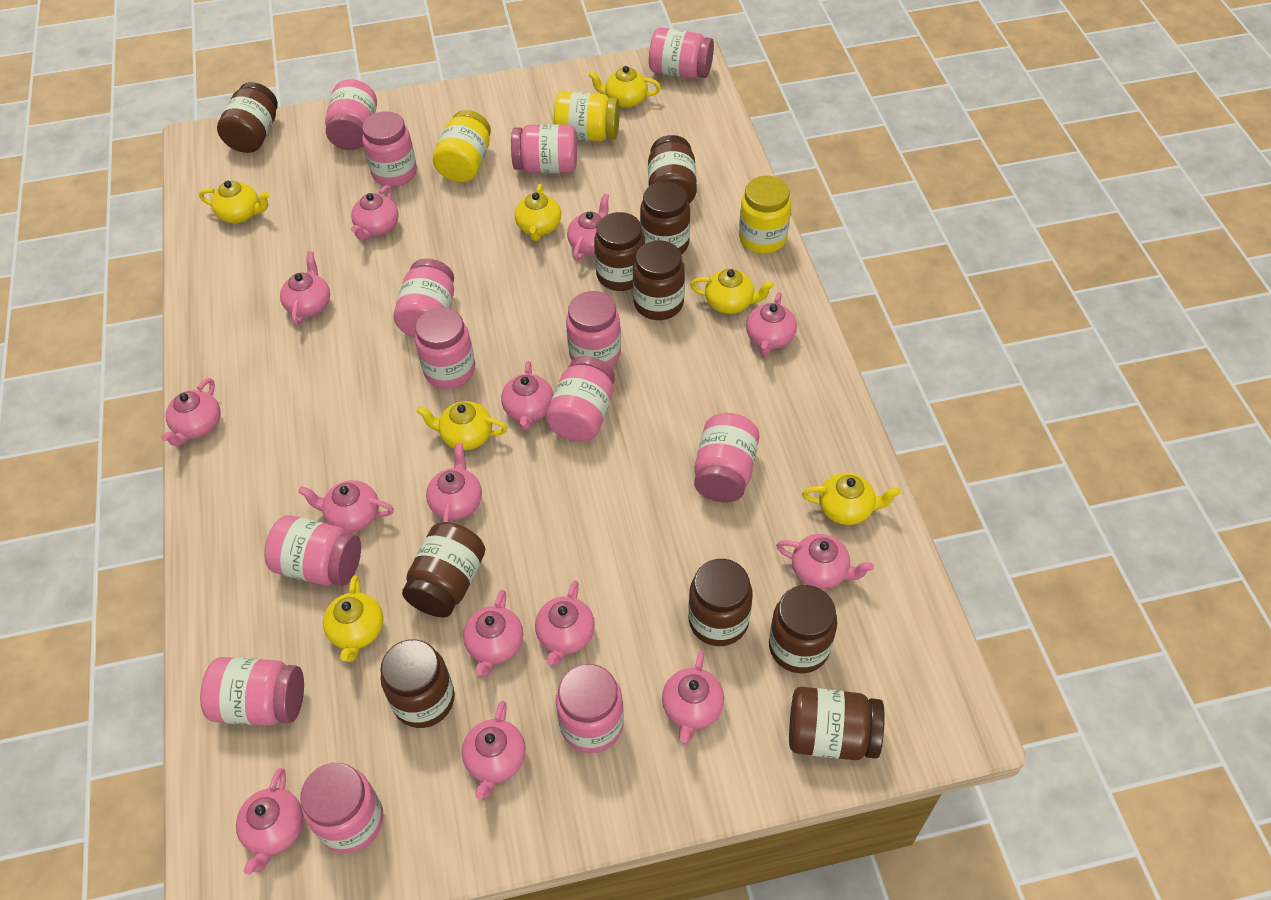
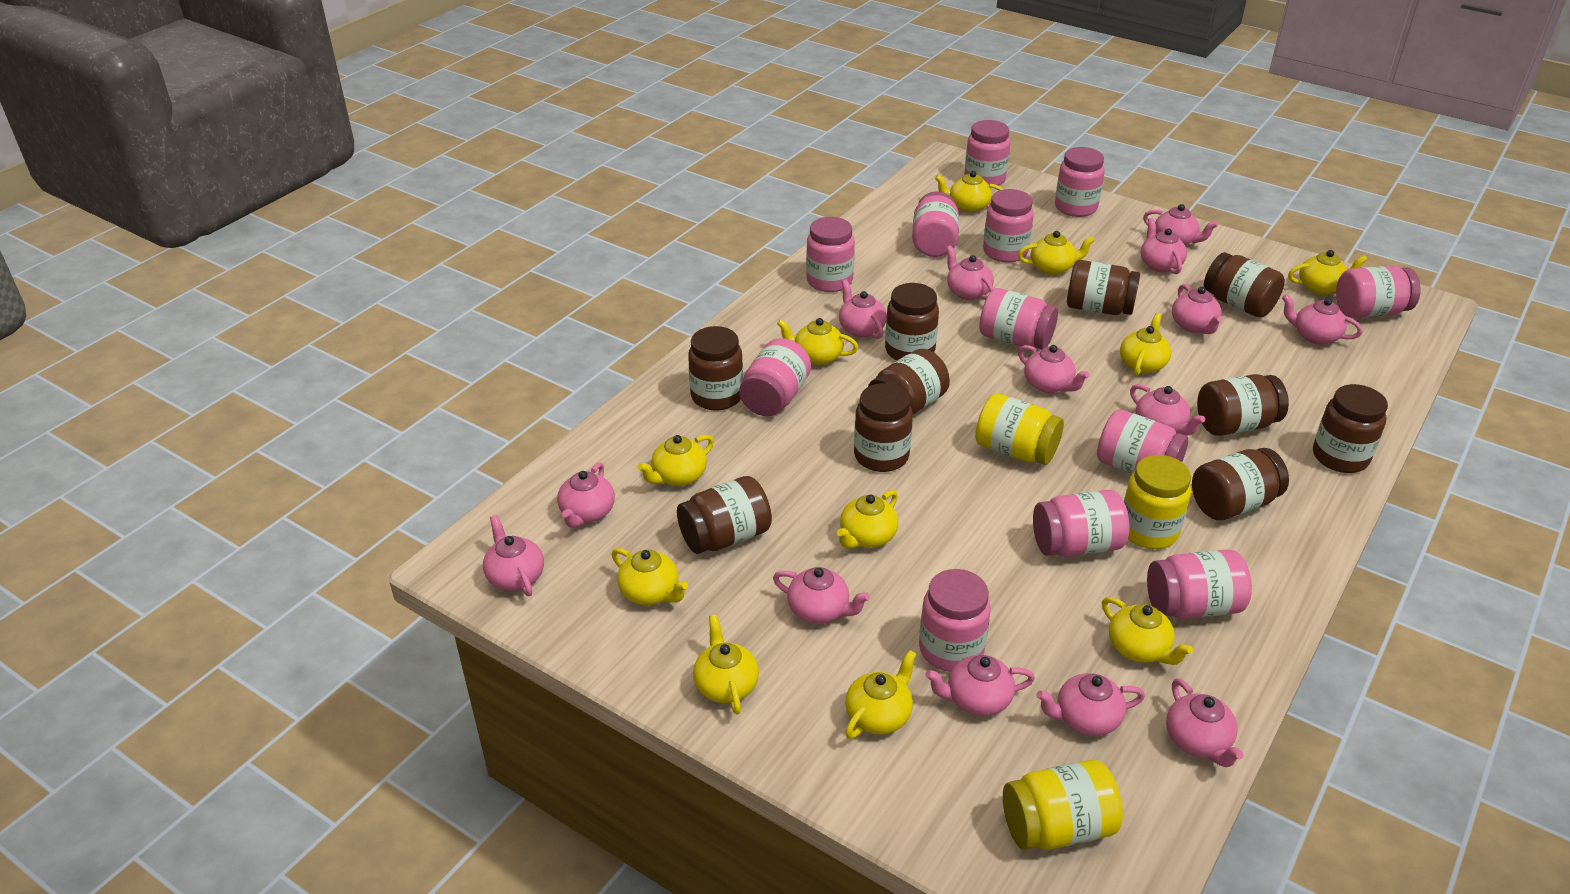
pink jar: 13 -> 12
yellow teapot: 7 -> 11

